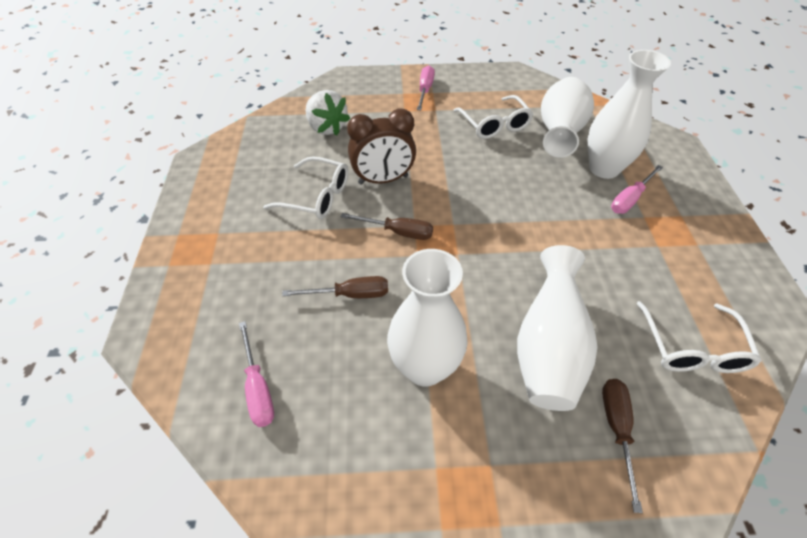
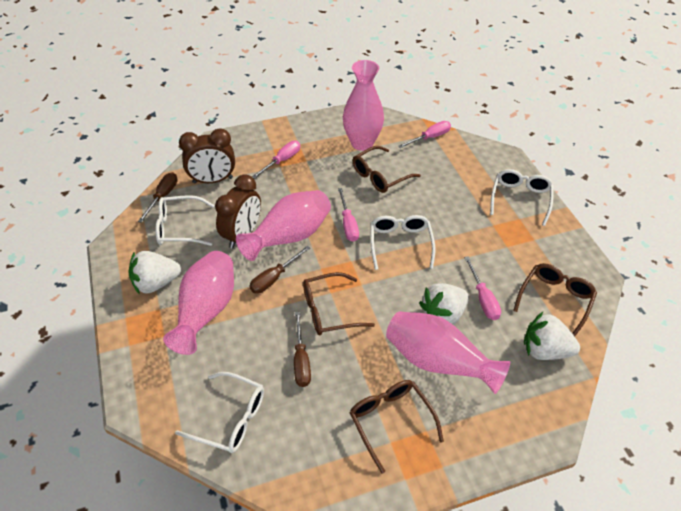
brown clock: 1 -> 2
brown glasses: 0 -> 4
pink screwdriver: 3 -> 4
pink vase: 0 -> 4
white glasses: 3 -> 4
white strawberry: 1 -> 3
white vase: 4 -> 0

